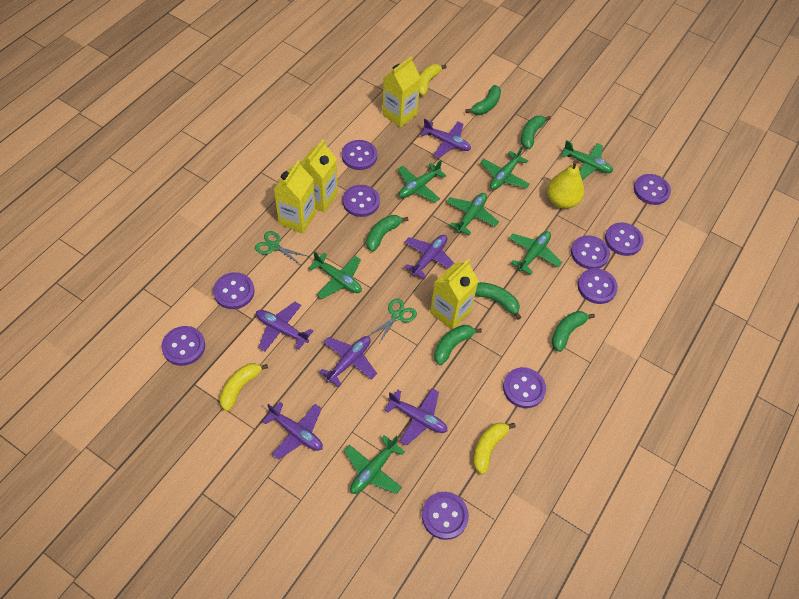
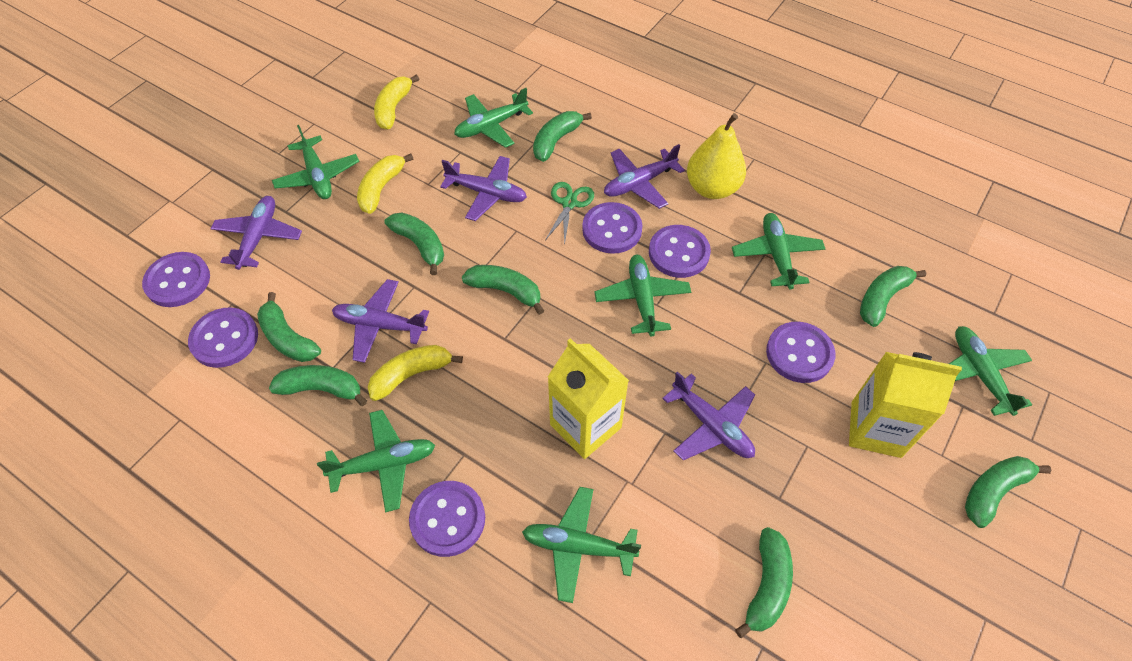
green banana: 6 -> 8
green scissors: 2 -> 1
purple button: 10 -> 6
purple plane: 6 -> 5
yellow carton: 4 -> 2

